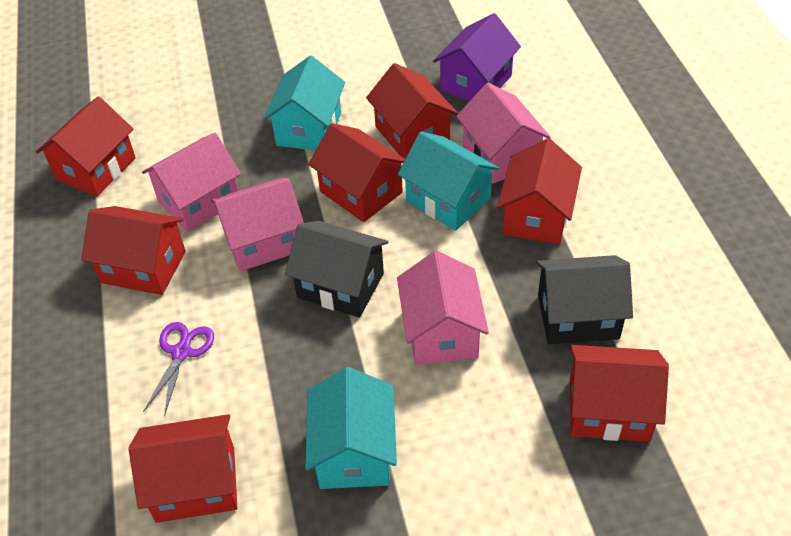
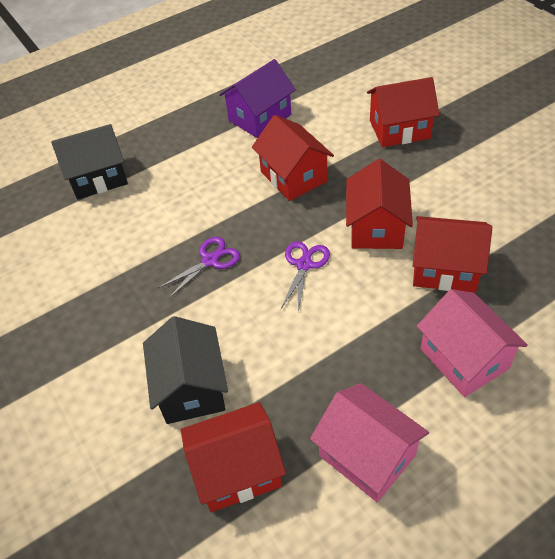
pink house: 4 -> 2
purple scissors: 1 -> 2
red house: 7 -> 5
turquoise house: 3 -> 0

